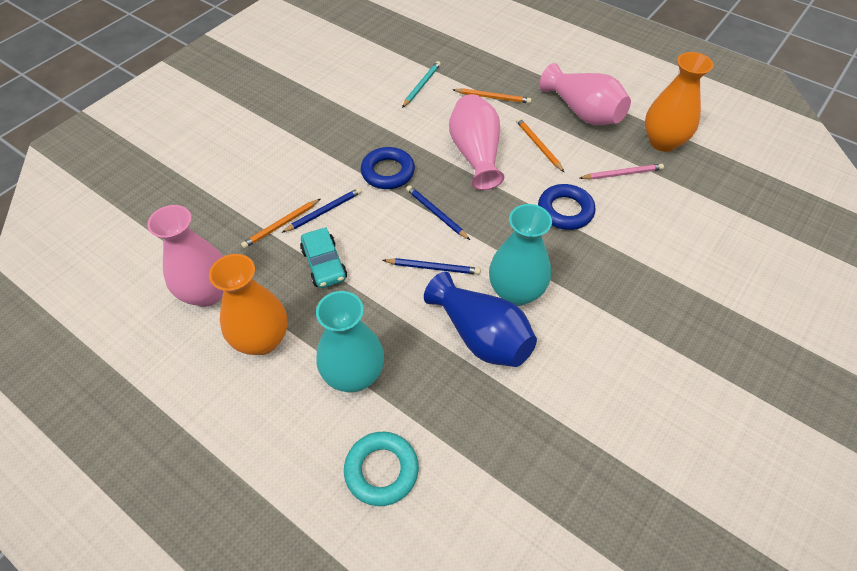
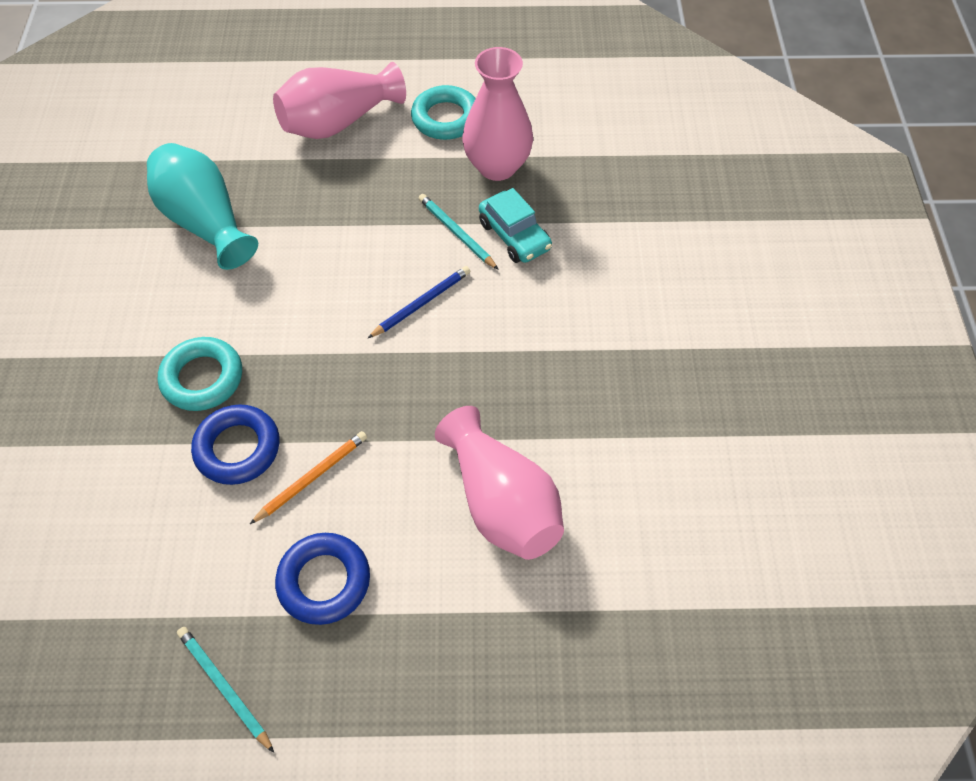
blue pencil: 3 -> 1
blue vase: 1 -> 0
orange pencil: 3 -> 1
orange vase: 2 -> 0
pink pencil: 1 -> 0
turquoise pencil: 1 -> 2
turquoise ring: 1 -> 2
turquoise vase: 2 -> 1

